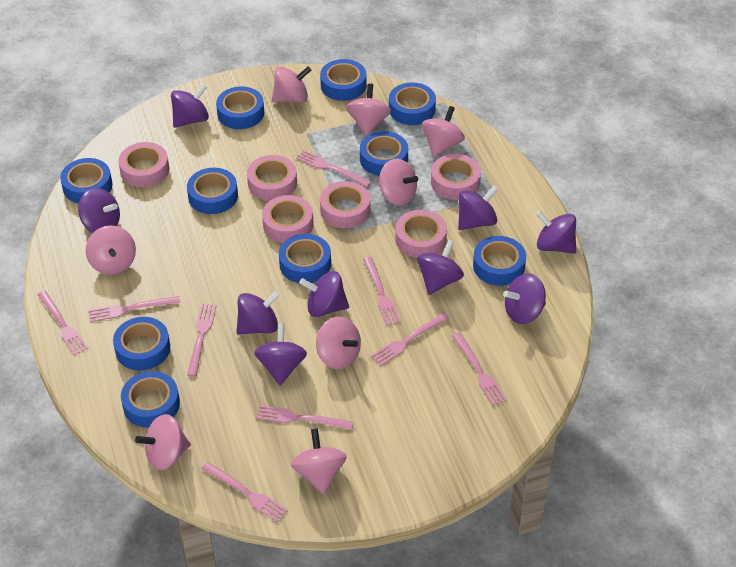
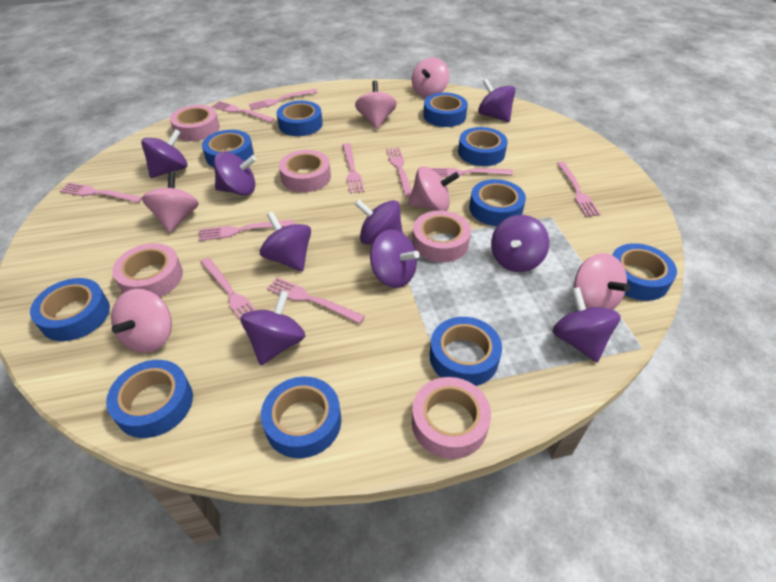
pink fork: 9 -> 10
pink spinning top: 8 -> 6
pink tape: 6 -> 5

